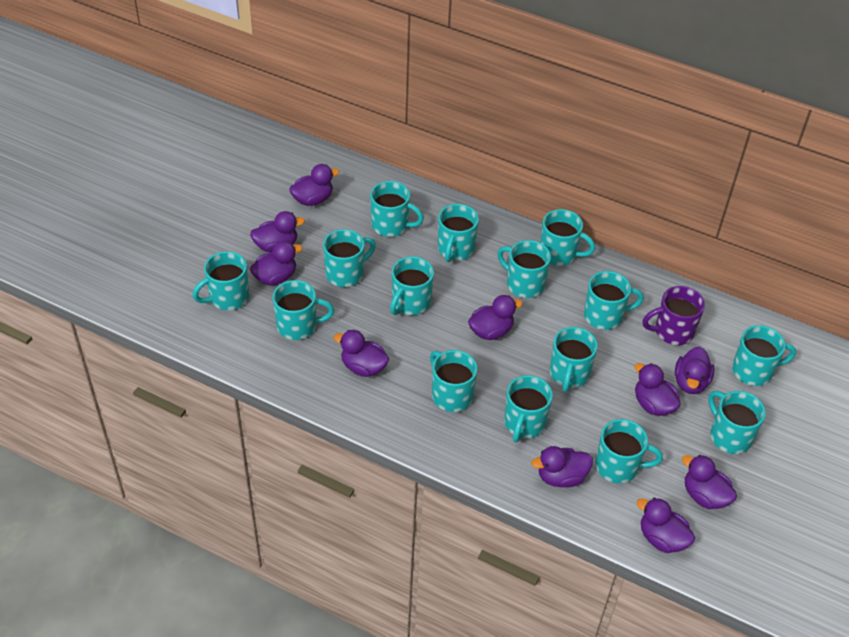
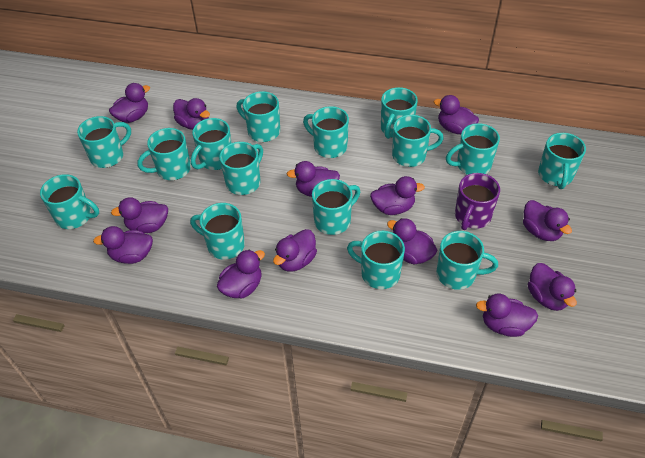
purple duck: 10 -> 13

